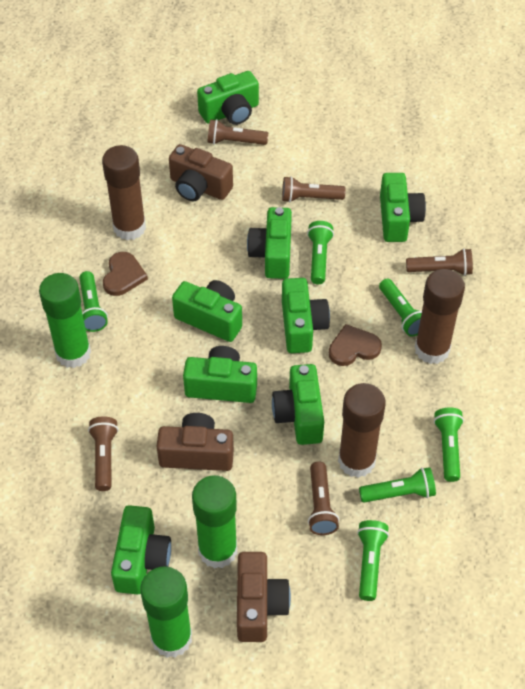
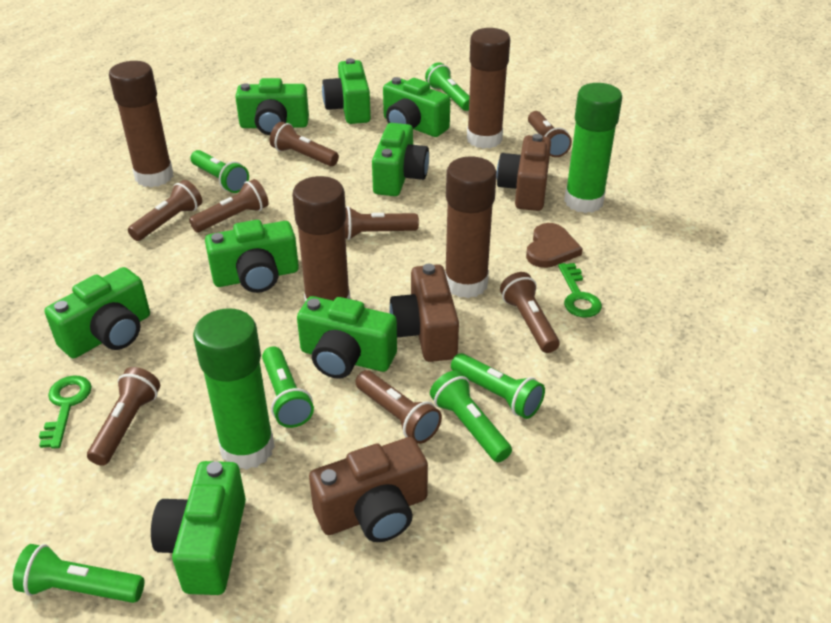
brown flashlight: 5 -> 8
brown glue stick: 3 -> 4
brown heart: 2 -> 1
green glue stick: 3 -> 2
green key: 0 -> 2

